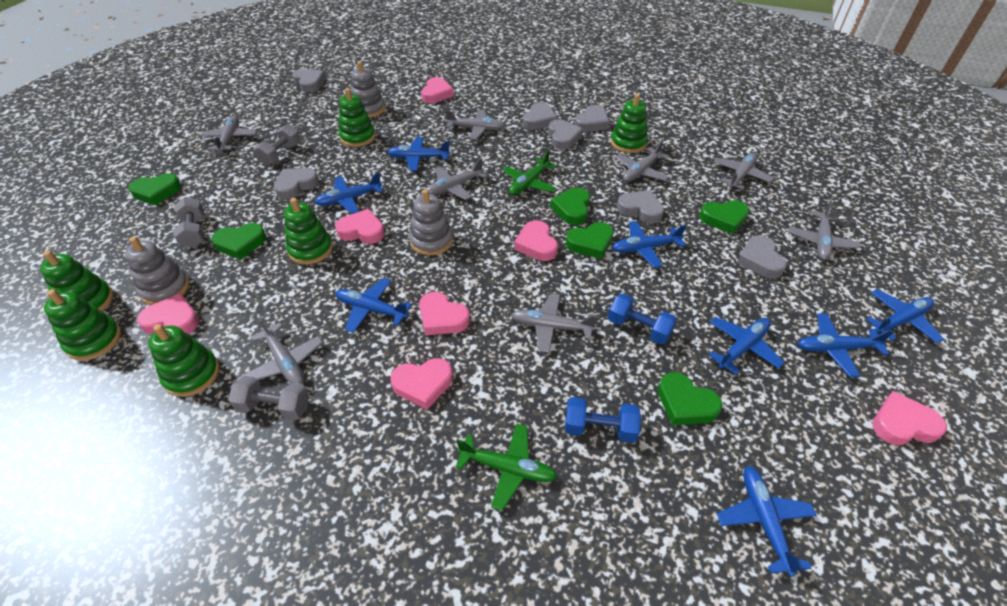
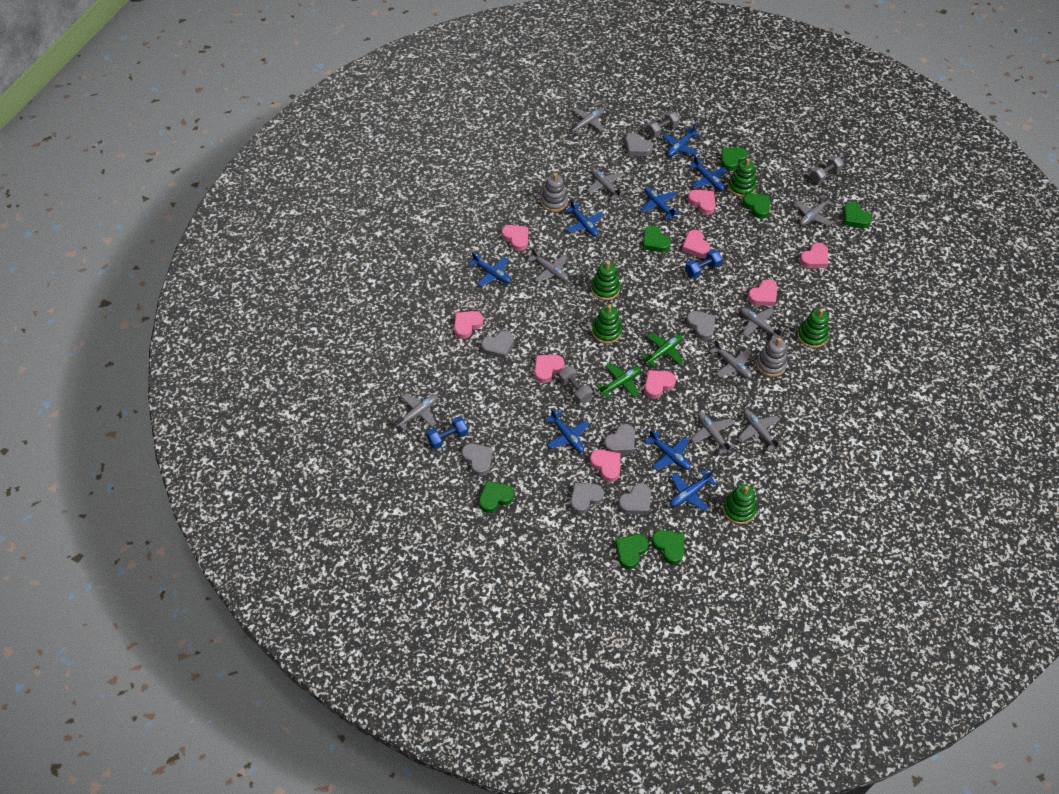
green heart: 6 -> 7
green stacking toy: 6 -> 5
grey plane: 8 -> 9
grey stacking toy: 3 -> 2
pink heart: 7 -> 9

